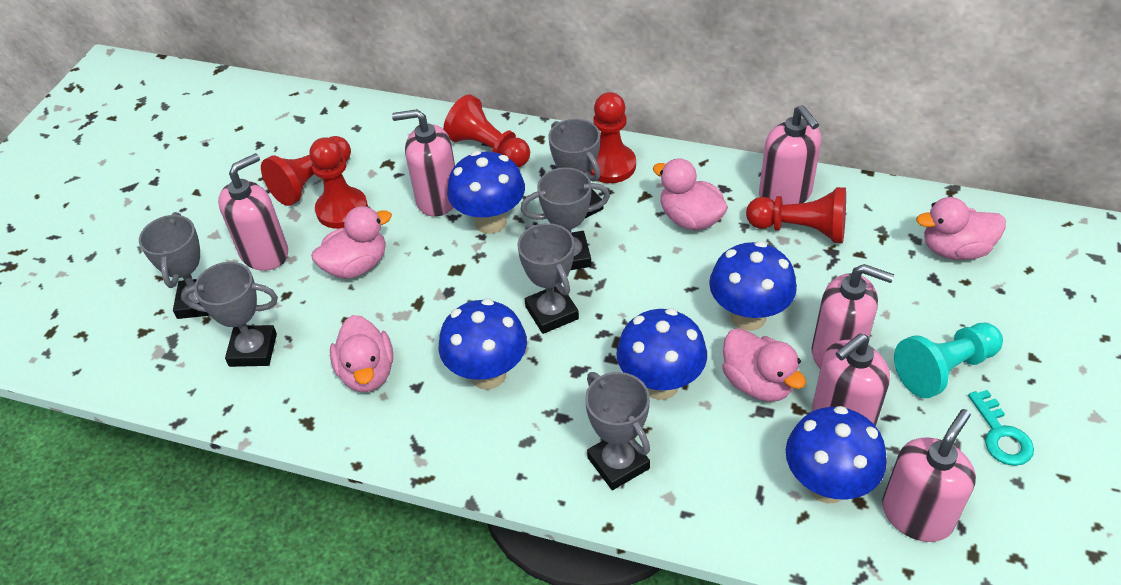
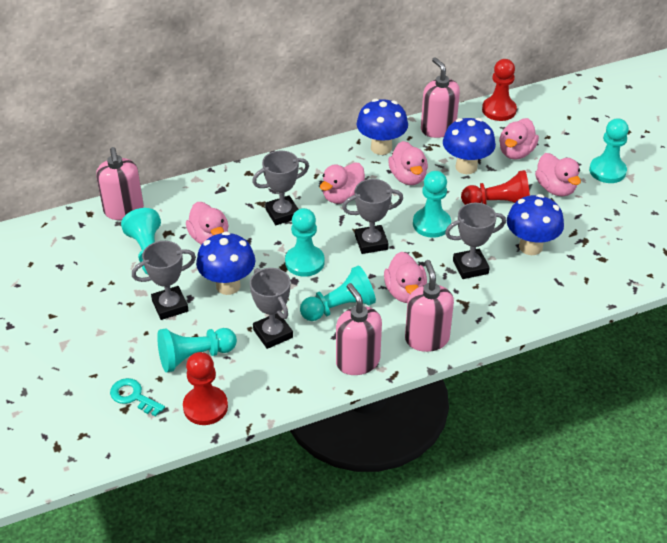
blue mushroom: 5 -> 4
grey trophy: 6 -> 5
pink duck: 5 -> 6
pink soap dispenser: 6 -> 4
red pawn: 5 -> 3
turquoise pawn: 1 -> 6

